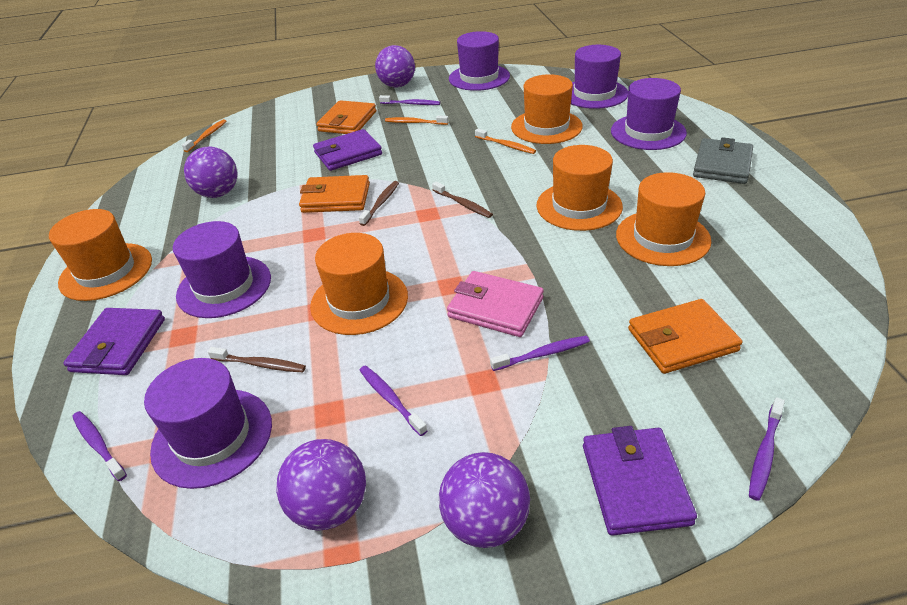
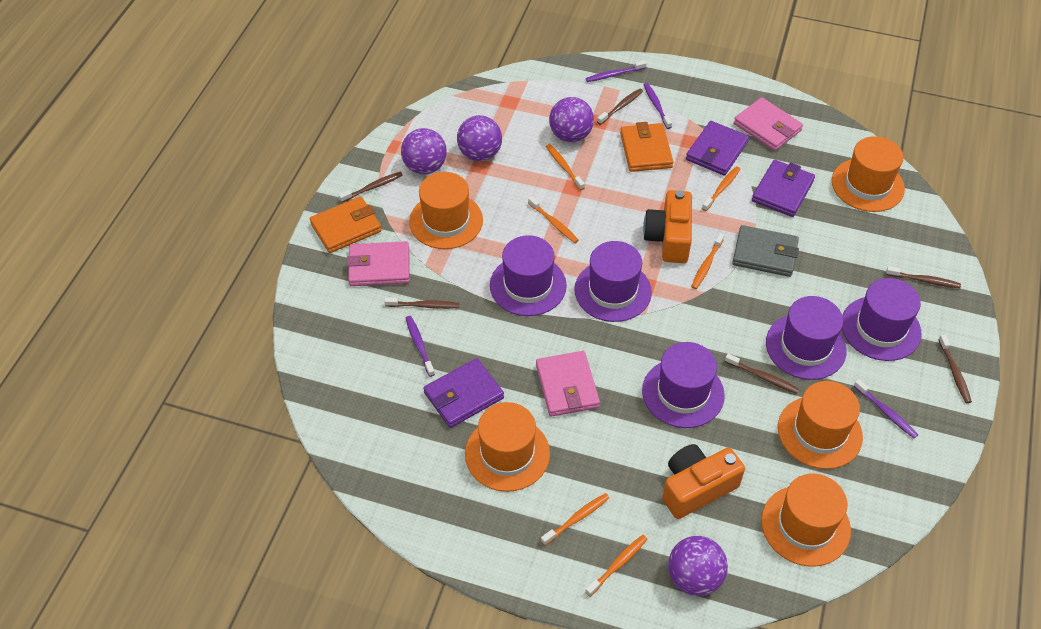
brown toothbrush: 3 -> 6
orange camera: 0 -> 2
orange toothbrush: 3 -> 6
orange wallet: 3 -> 2
pink wallet: 1 -> 3
purple toothbrush: 5 -> 4

